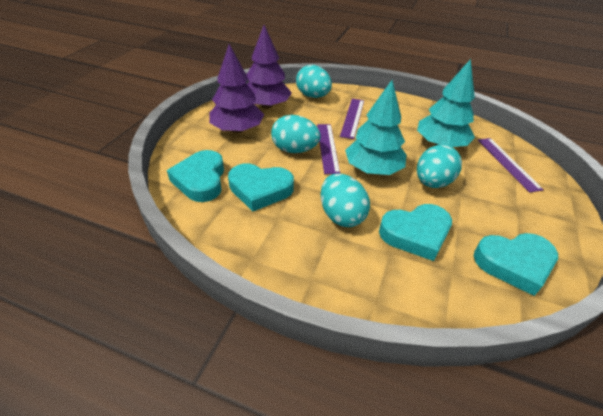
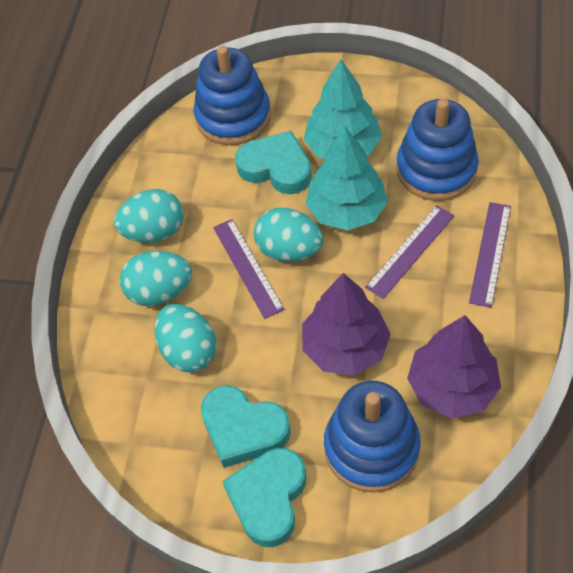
blue stacking toy: 0 -> 3
turquoise heart: 4 -> 3

